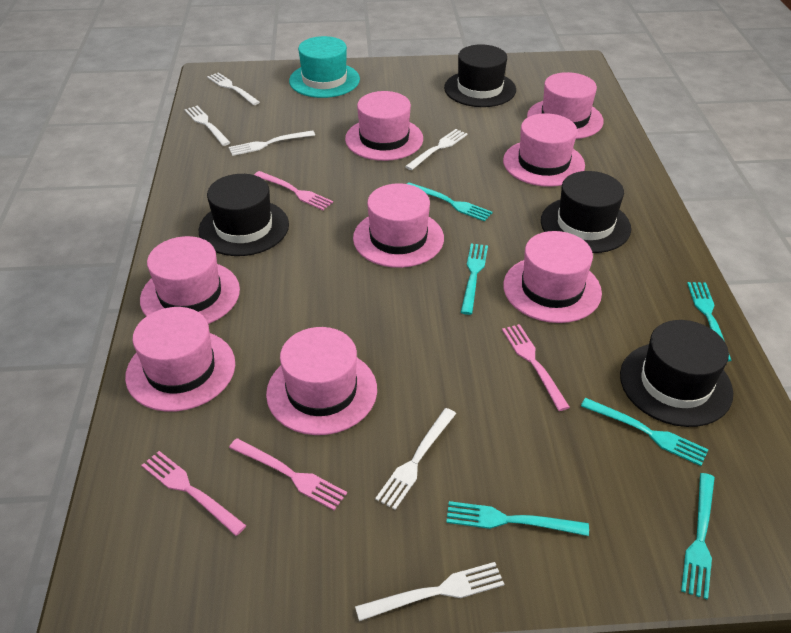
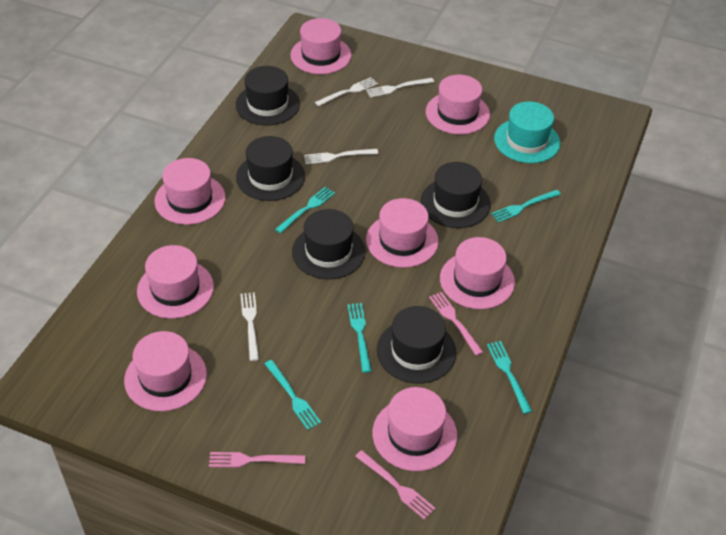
black hat: 4 -> 5
pink fork: 4 -> 3
turquoise fork: 6 -> 5
white fork: 6 -> 4

